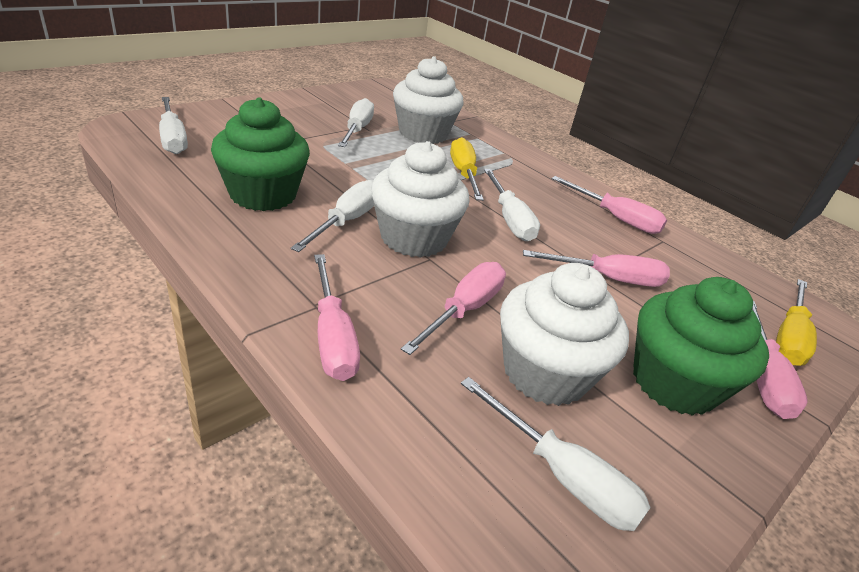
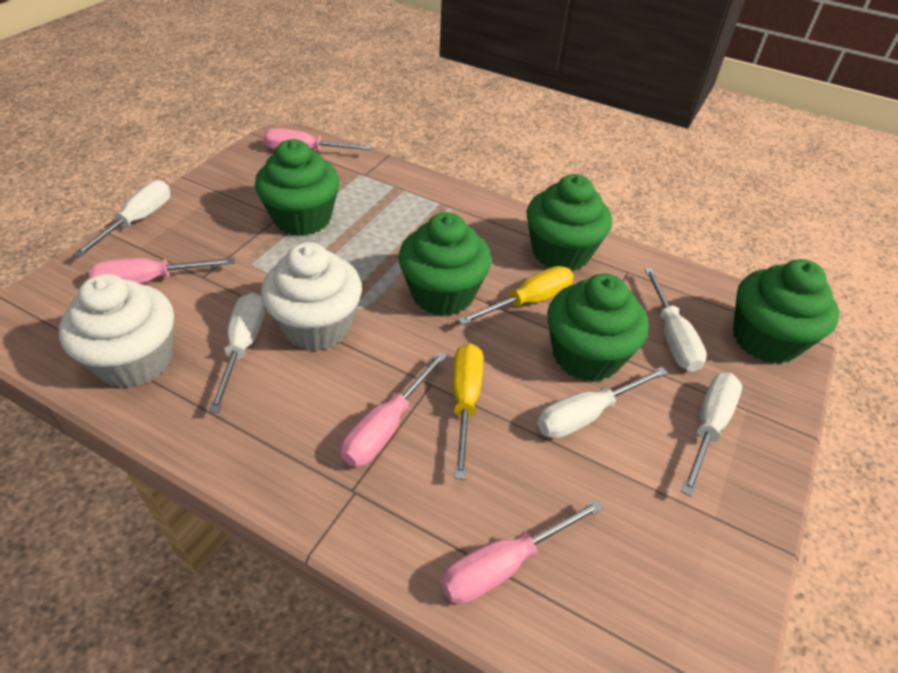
green cupcake: 2 -> 5
pink screwdriver: 5 -> 4
white cupcake: 3 -> 2

